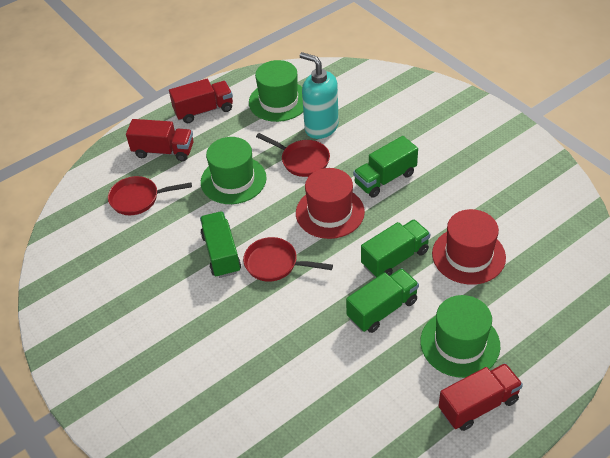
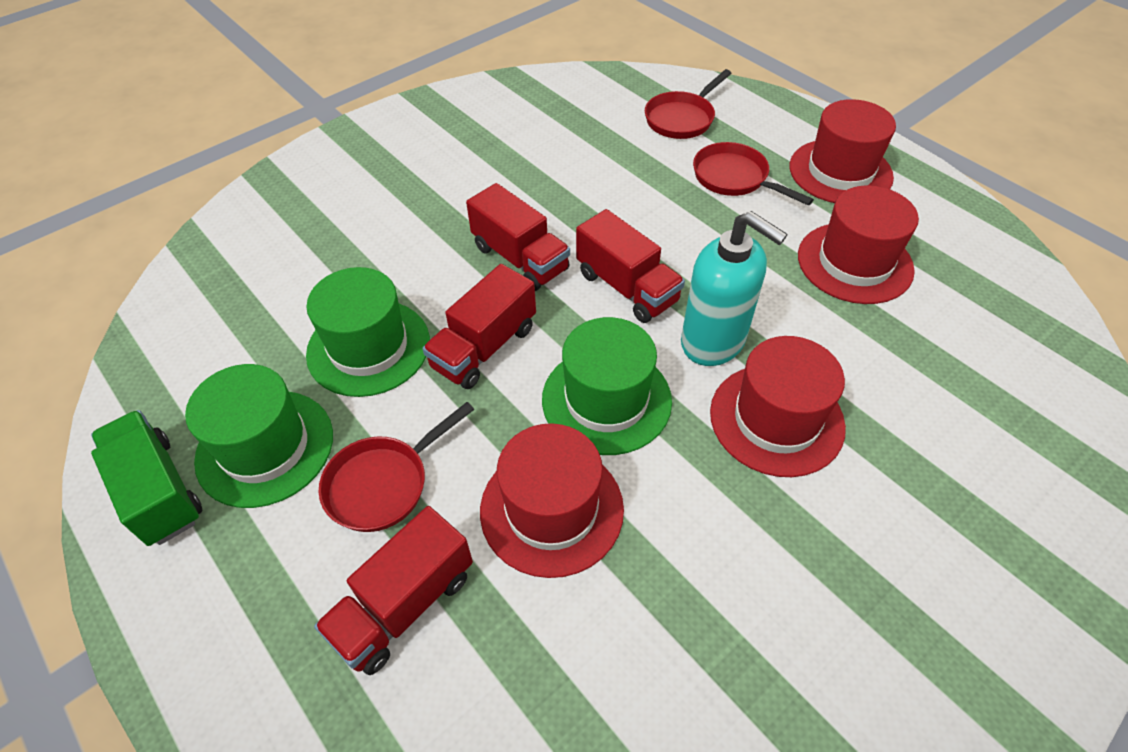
green truck: 4 -> 1
red hat: 2 -> 4
red truck: 3 -> 4

